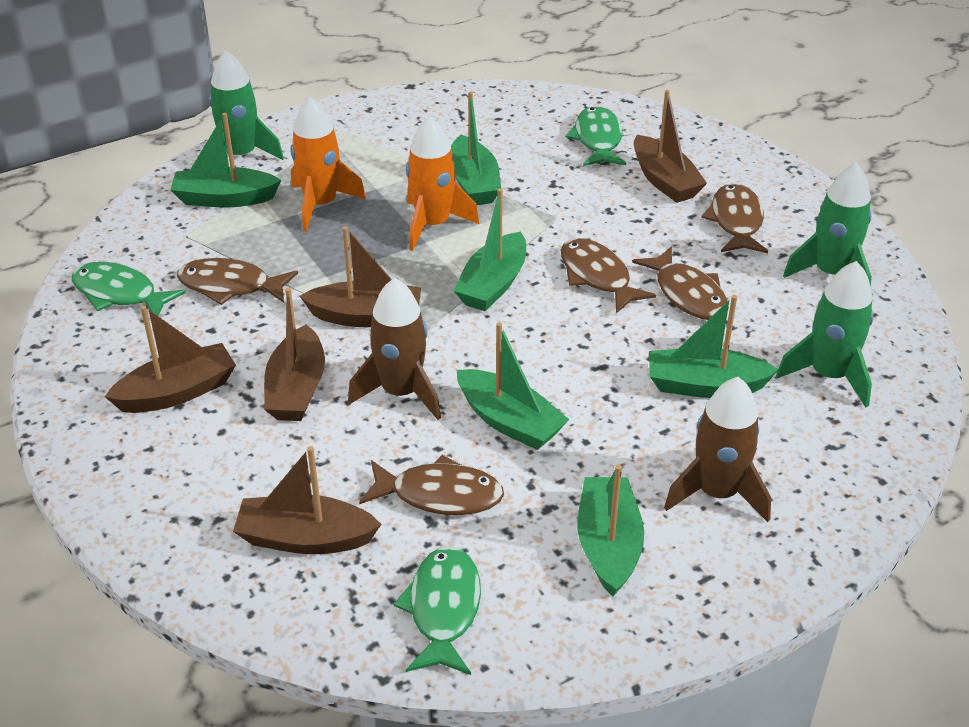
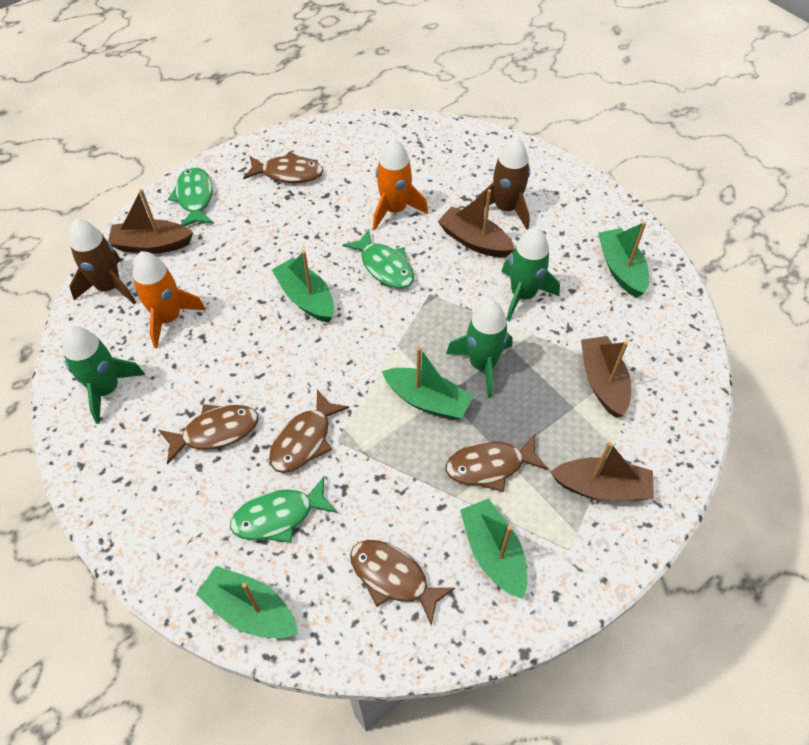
brown boat: 5 -> 4
green boat: 6 -> 5

